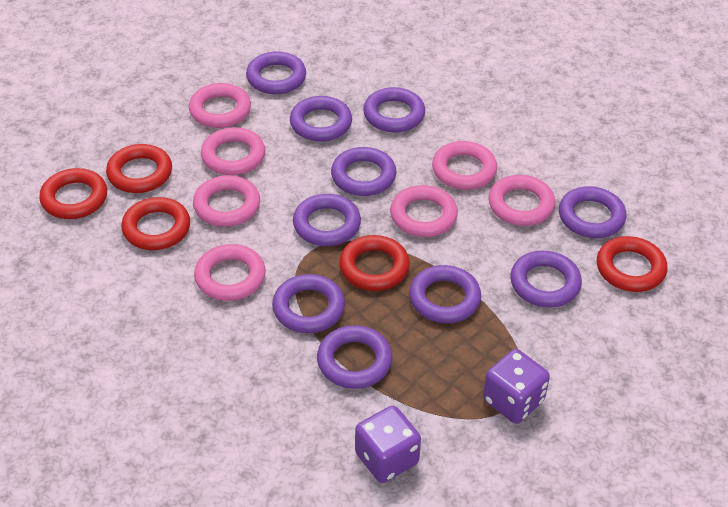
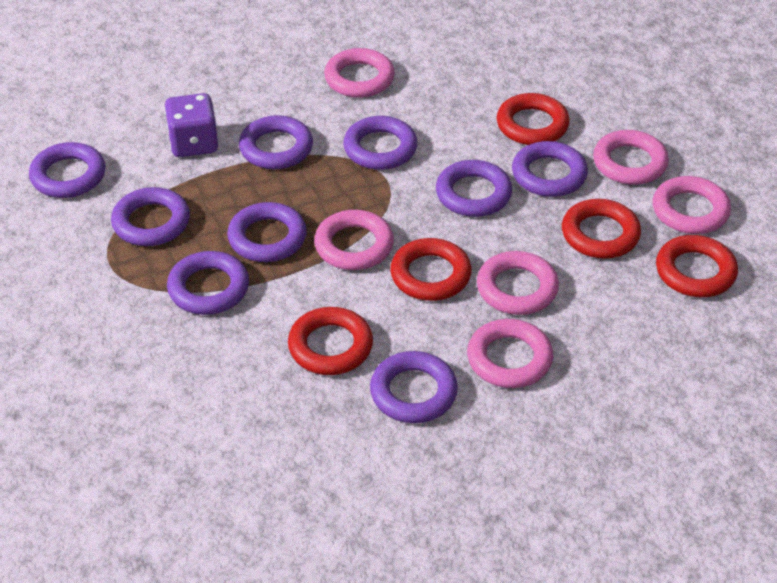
pink ring: 7 -> 6
purple dice: 2 -> 1
purple ring: 10 -> 9

